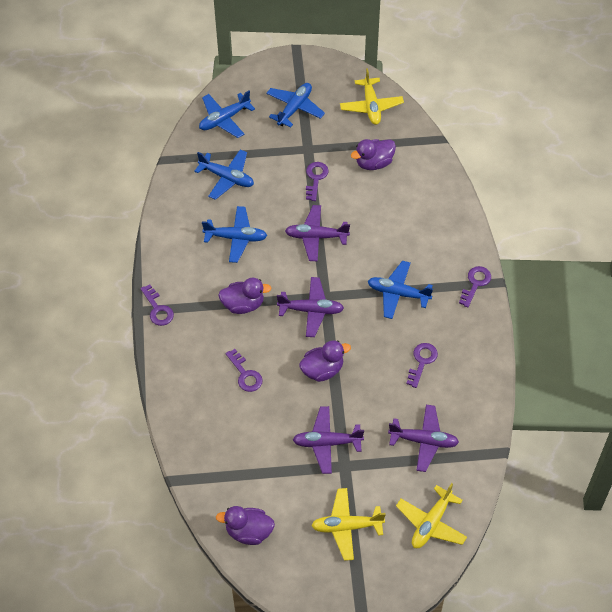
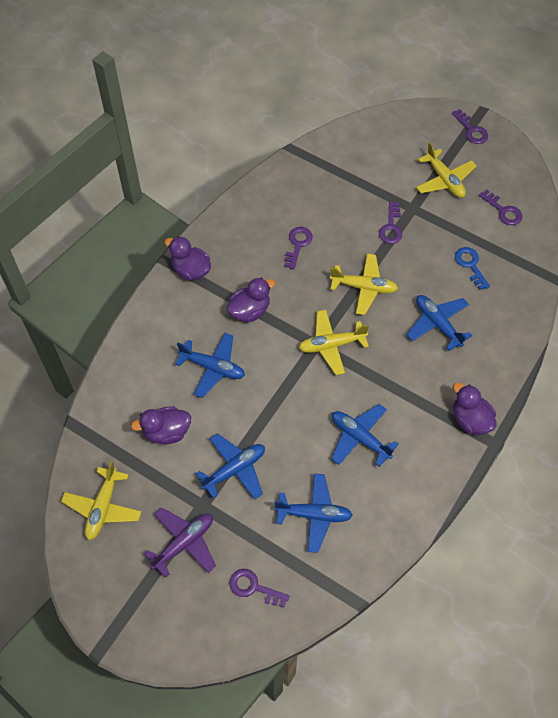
blue key: 0 -> 1
purple plane: 4 -> 1
yellow plane: 3 -> 4

